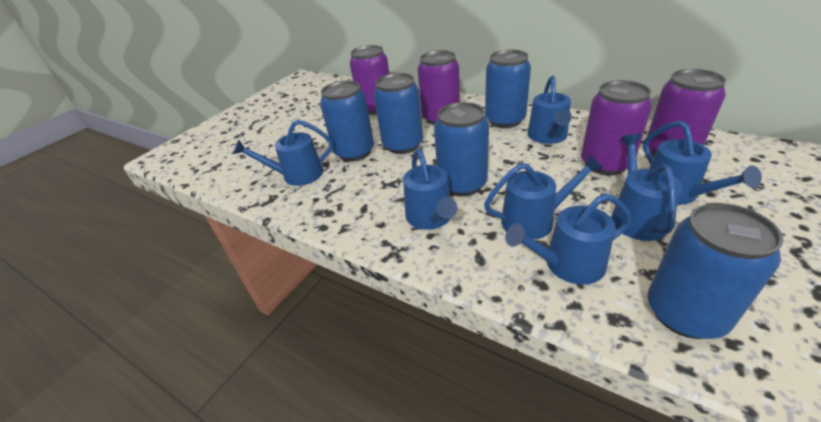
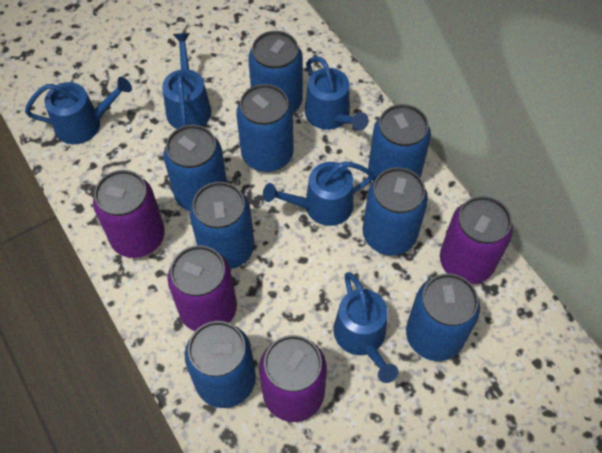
blue can: 5 -> 8
blue watering can: 7 -> 5

